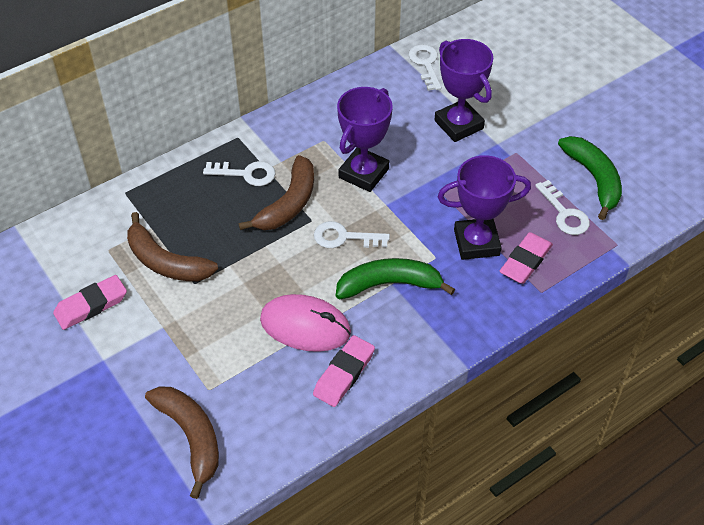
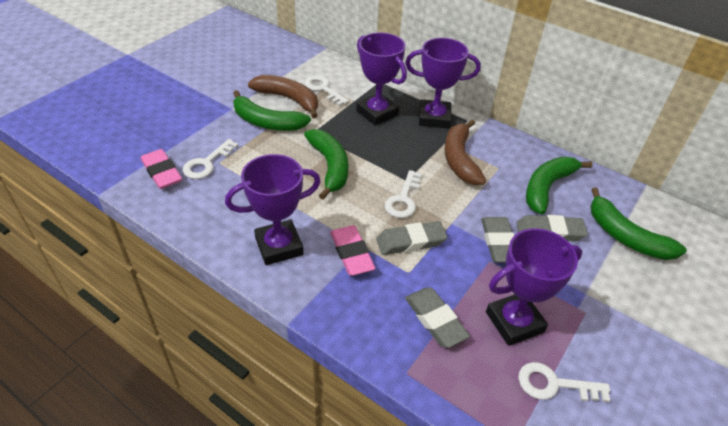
brown banana: 3 -> 2
green banana: 2 -> 4
grey eraser: 0 -> 4
pink eraser: 3 -> 2
pink mouse: 1 -> 0
purple trophy: 3 -> 4

